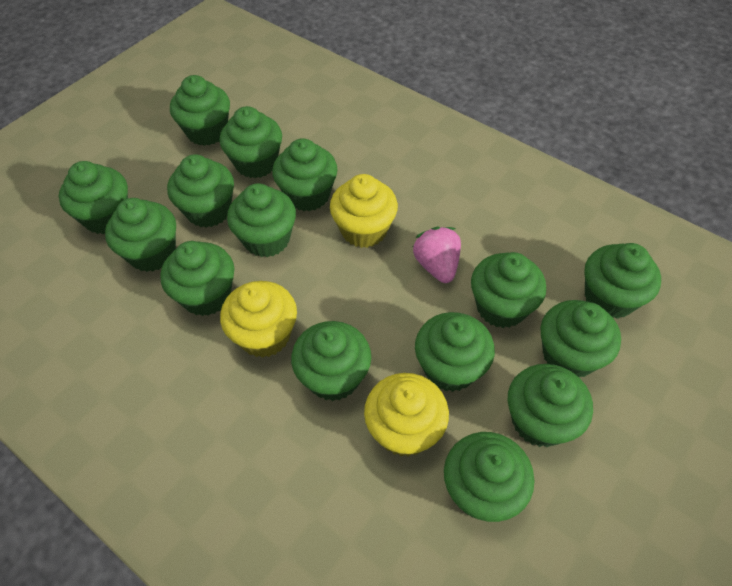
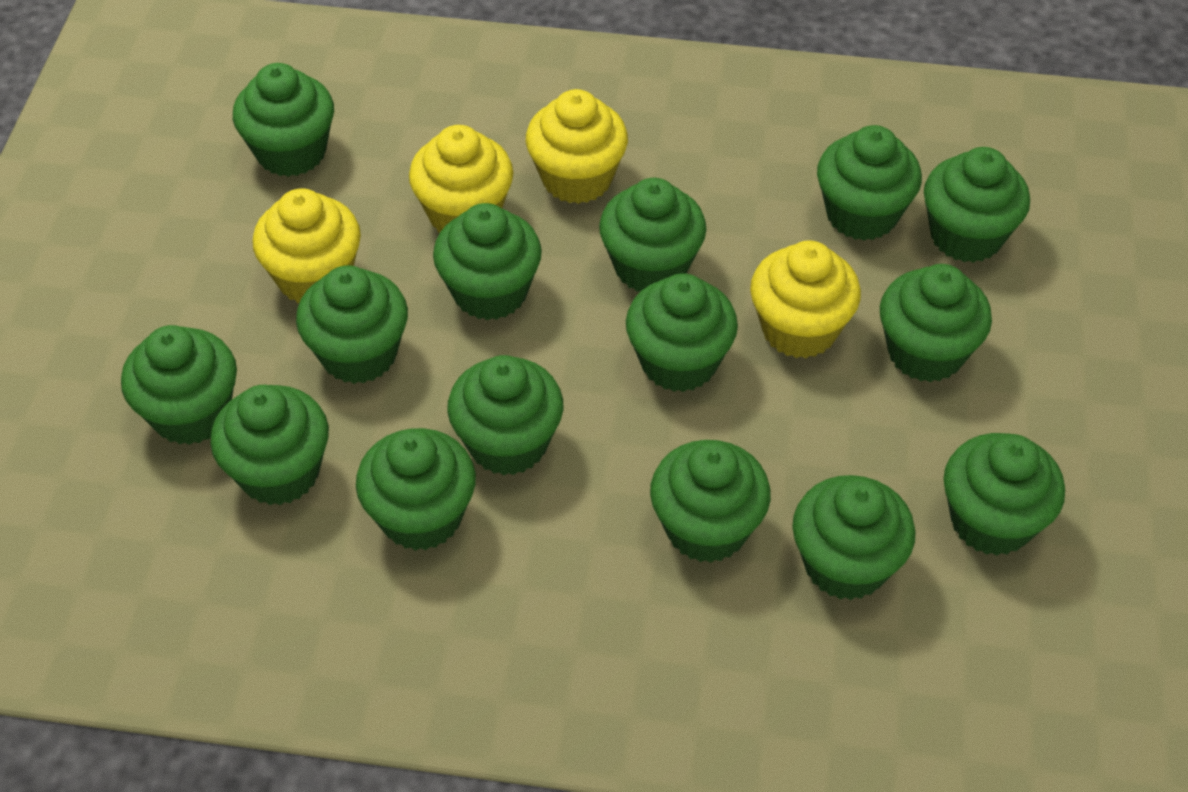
pink strawberry: 1 -> 0
yellow cupcake: 3 -> 4

